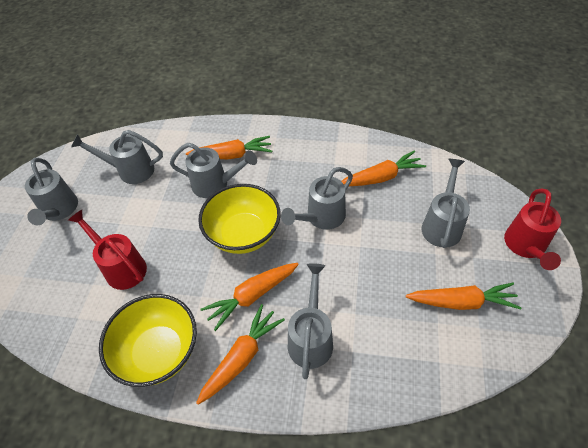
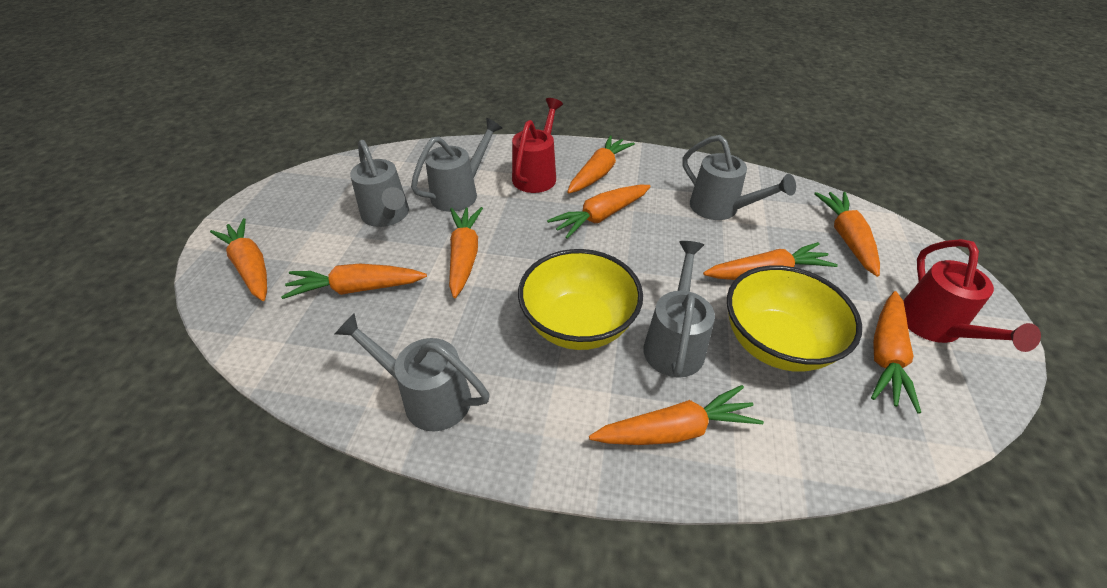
grey watering can: 6 -> 5
orange carrot: 5 -> 9

